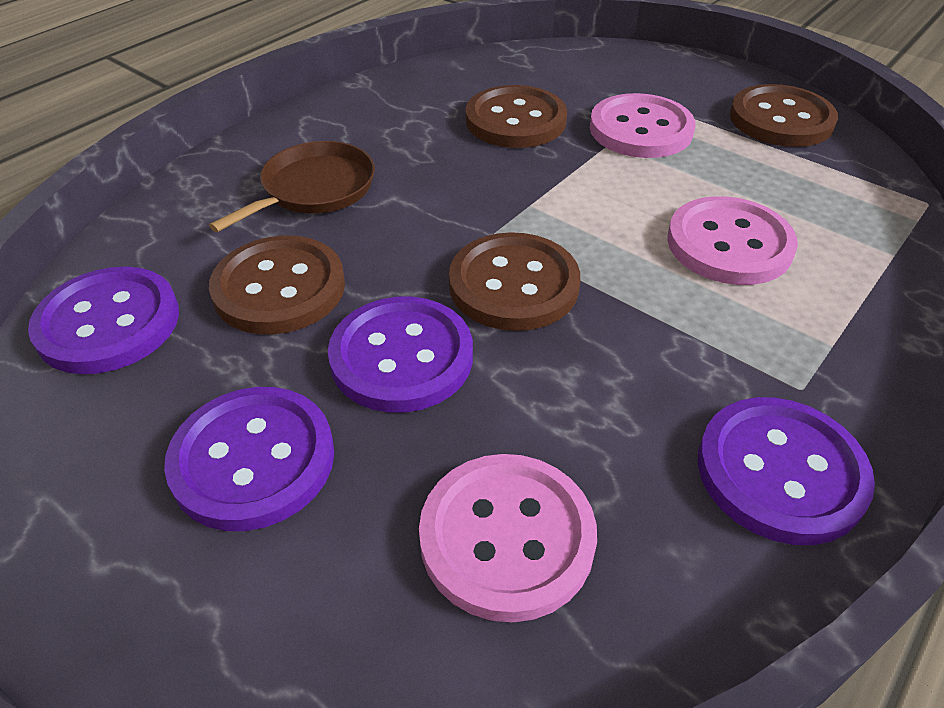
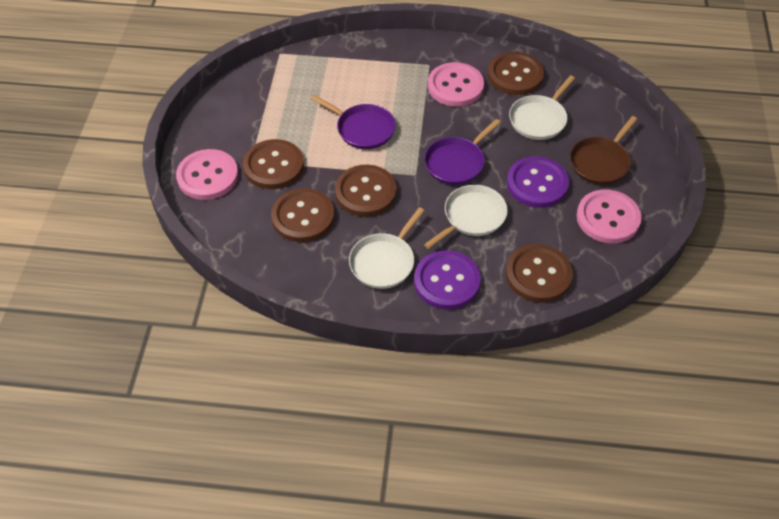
brown button: 4 -> 5
purple button: 4 -> 2
purple pan: 0 -> 2
white pan: 0 -> 3

